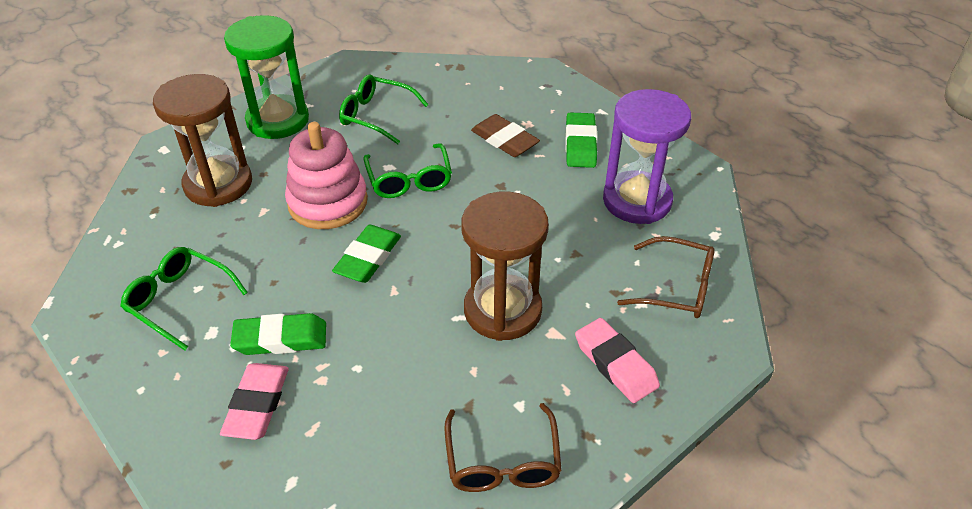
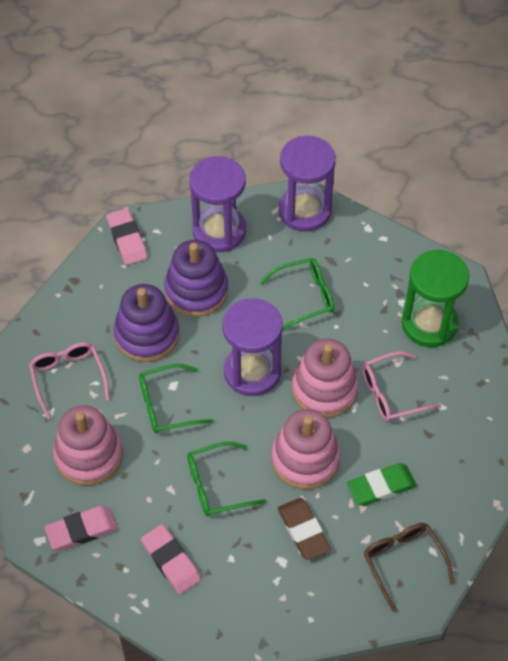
brown glasses: 2 -> 1
brown hourglass: 2 -> 0
green eraser: 3 -> 1
pink eraser: 2 -> 3
pink glasses: 0 -> 2
pink stacking toy: 1 -> 3
purple hourglass: 1 -> 3
purple stacking toy: 0 -> 2

